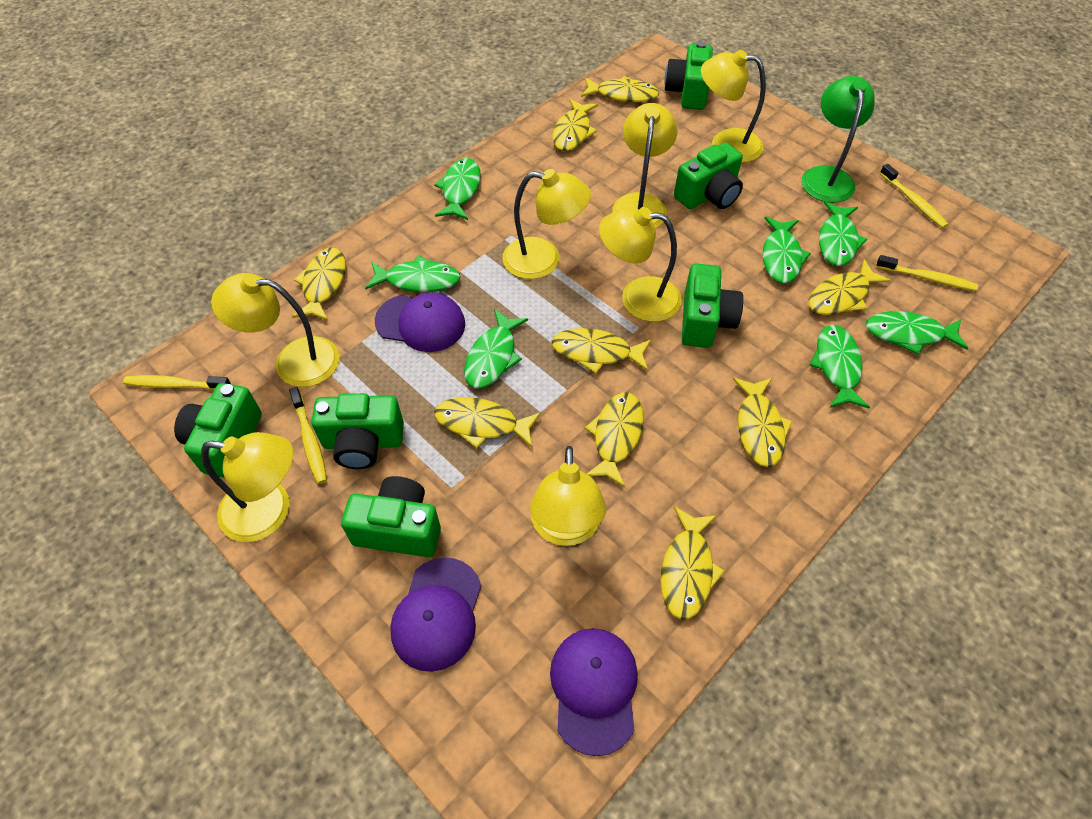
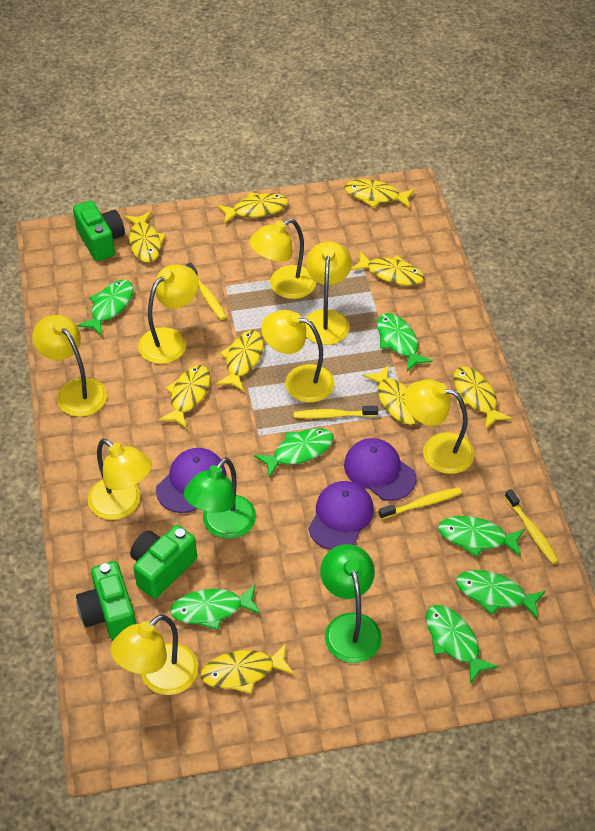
green camera: 6 -> 3
green lamp: 1 -> 2
yellow lamp: 7 -> 8

